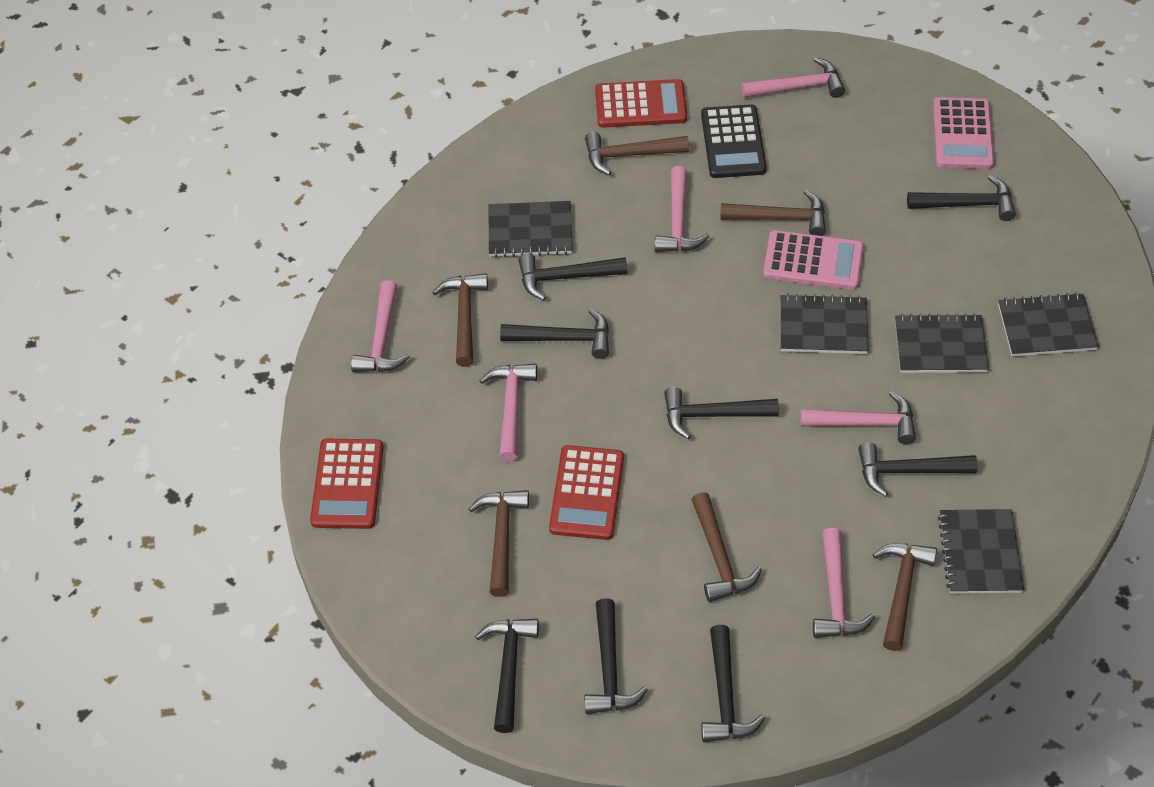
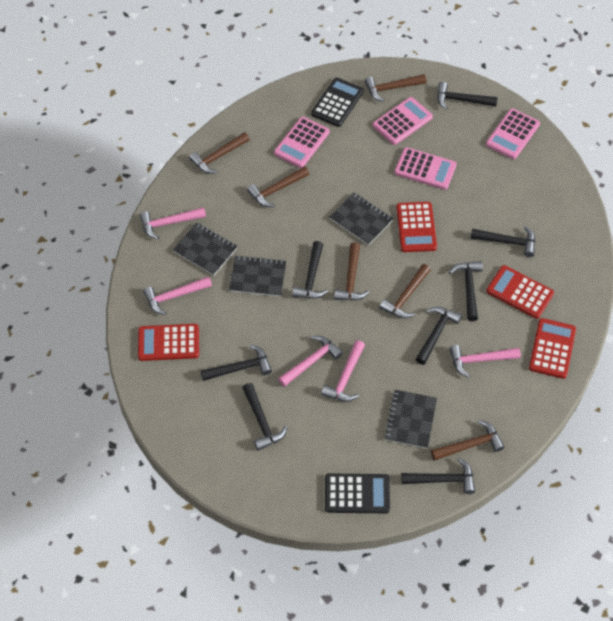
black calculator: 1 -> 2
black notebook: 5 -> 4
pink calculator: 2 -> 4
pink hammer: 6 -> 5
red calculator: 3 -> 4

